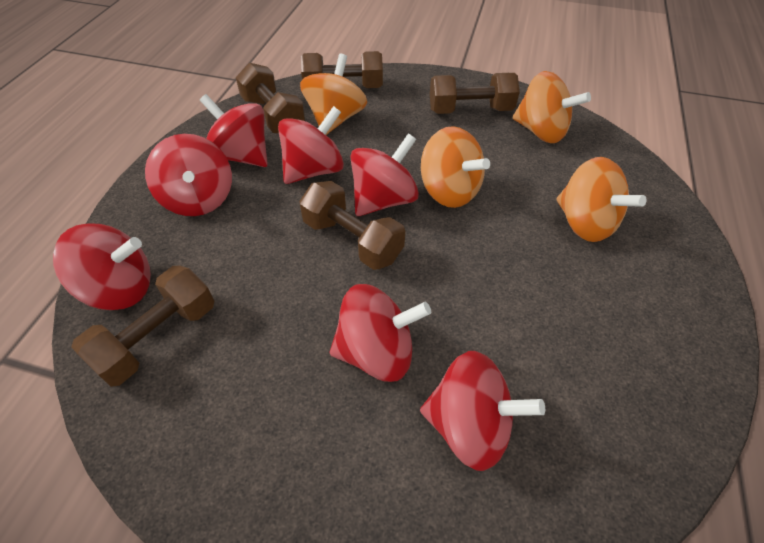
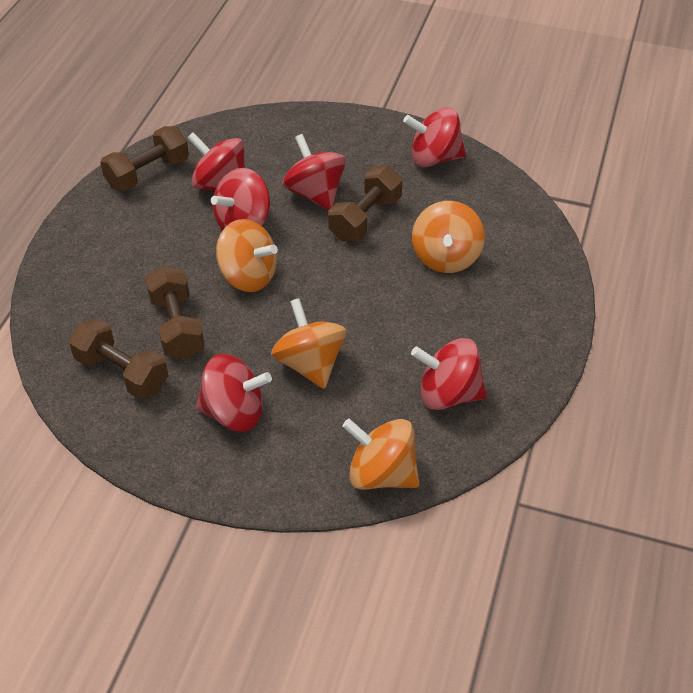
brown dumbbell: 5 -> 4
red spinning top: 7 -> 6

